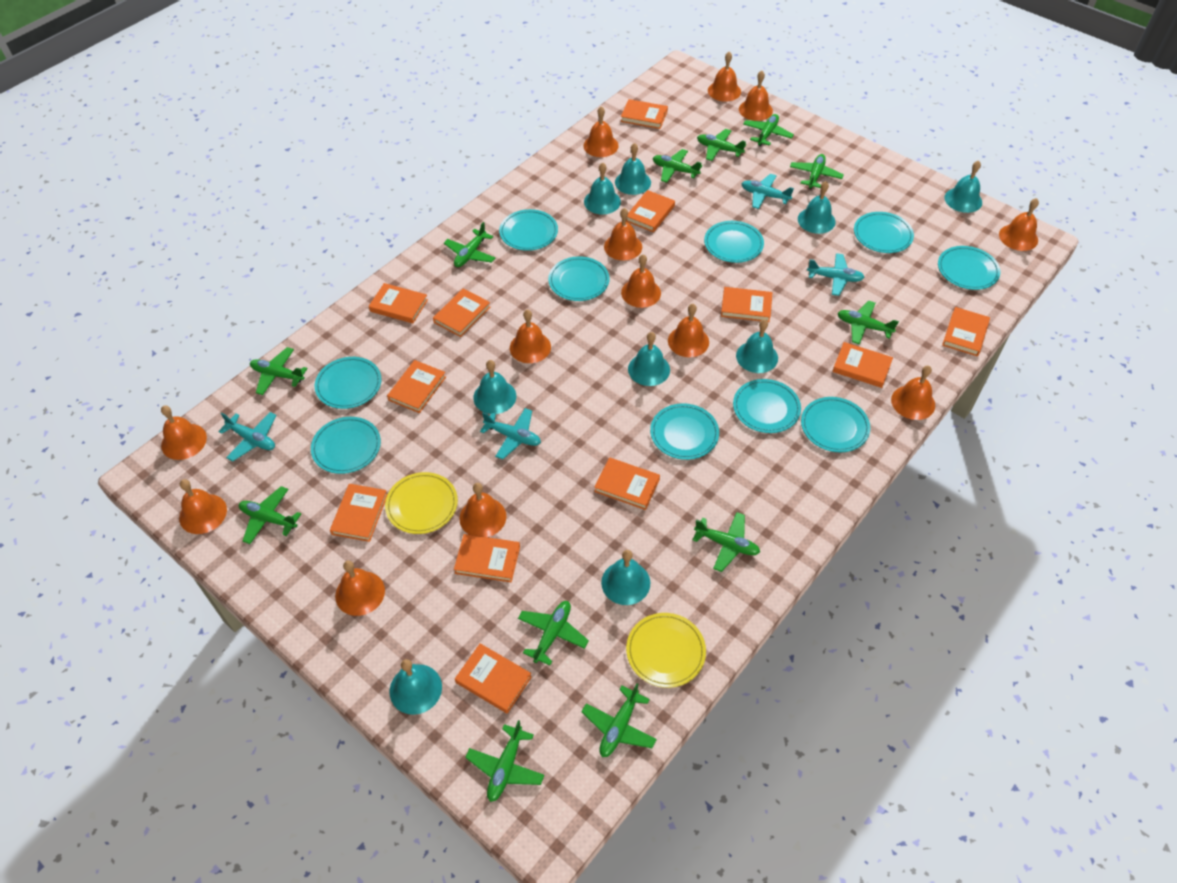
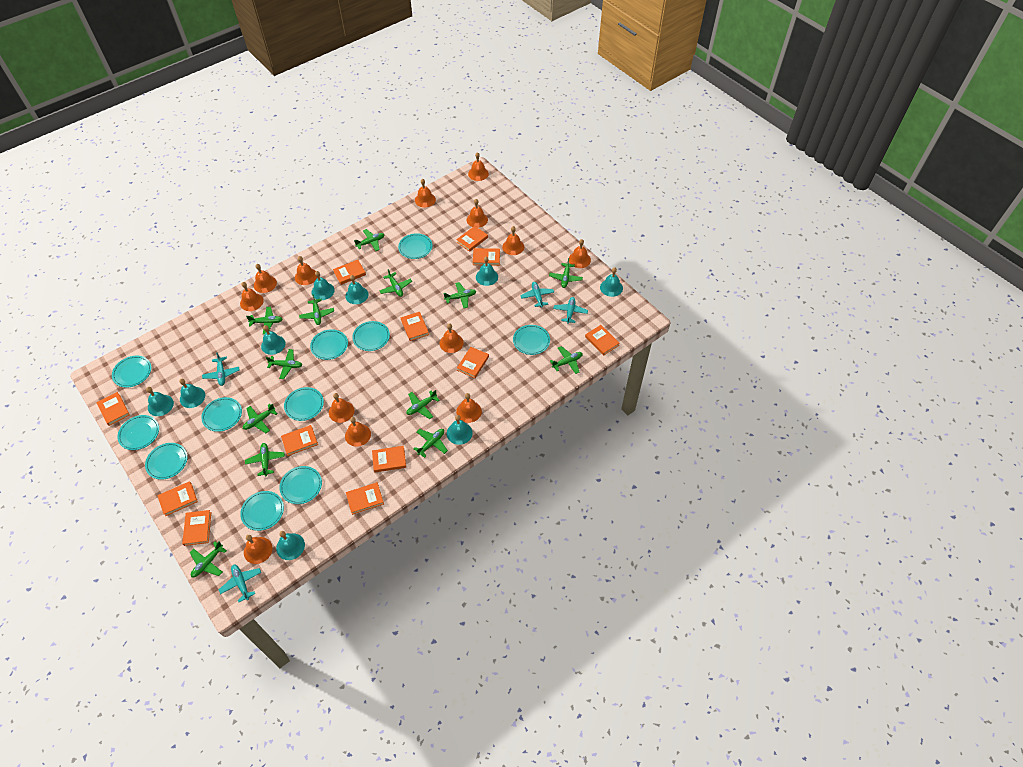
green plane: 12 -> 13
turquoise plate: 10 -> 11
yellow plate: 2 -> 0

